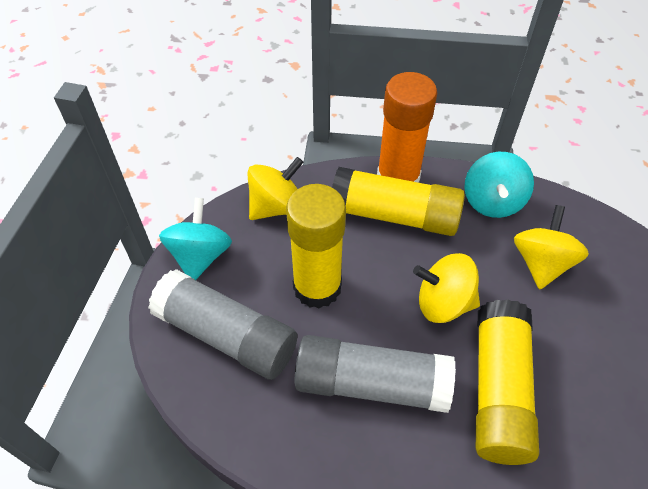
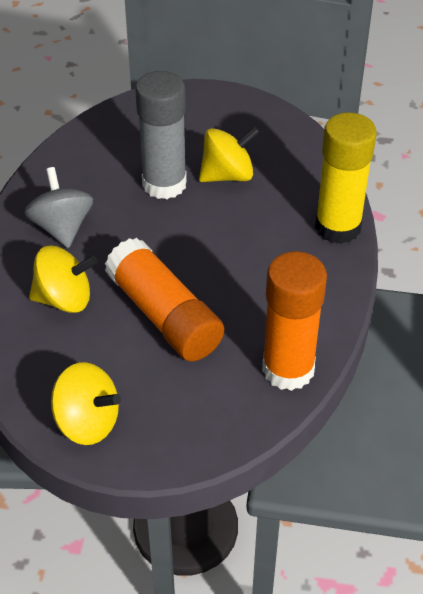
grey glue stick: 2 -> 1
grey spinning top: 0 -> 1
orange glue stick: 1 -> 2
turquoise spinning top: 2 -> 0
yellow glue stick: 3 -> 1

